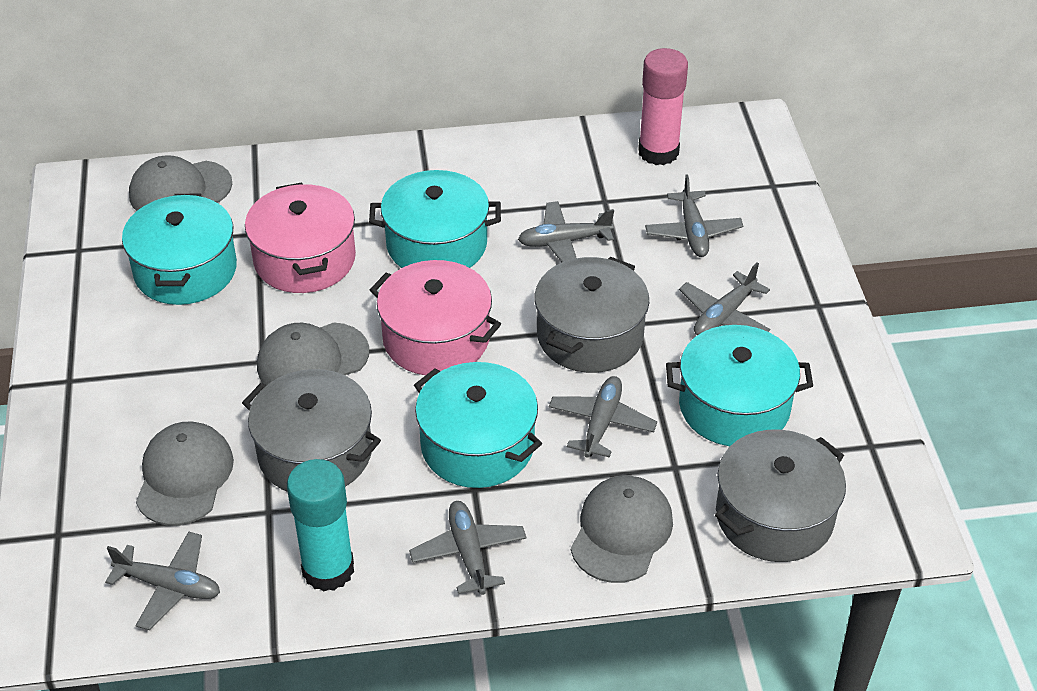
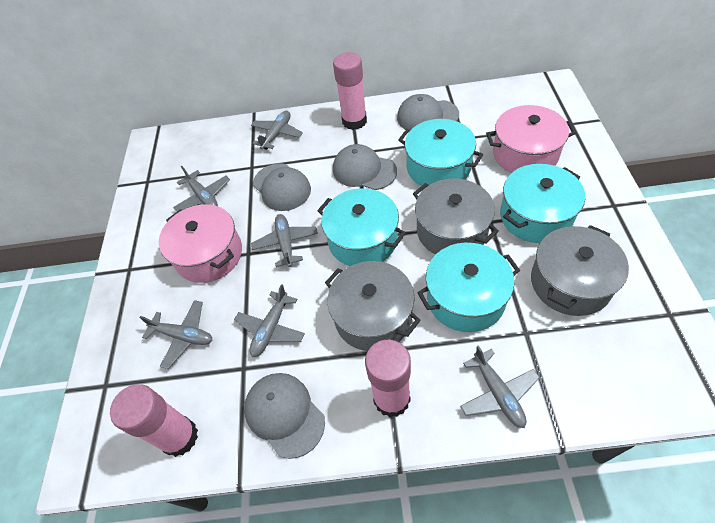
pink glue stick: 1 -> 3
turquoise glue stick: 1 -> 0

